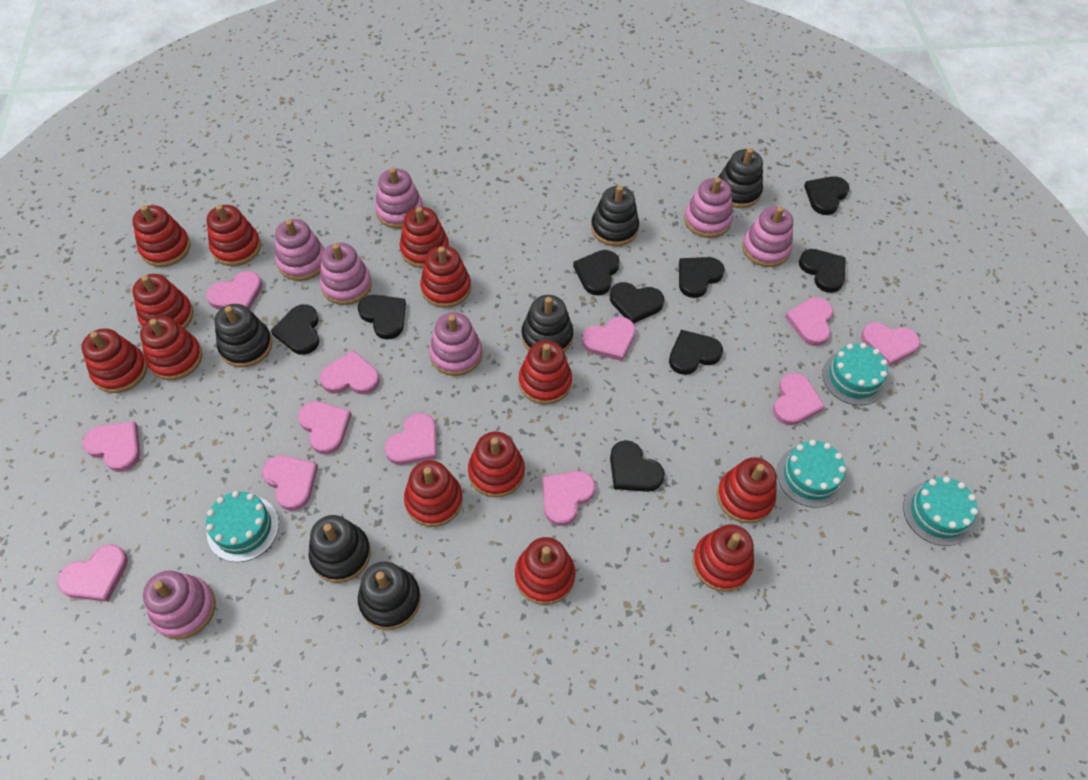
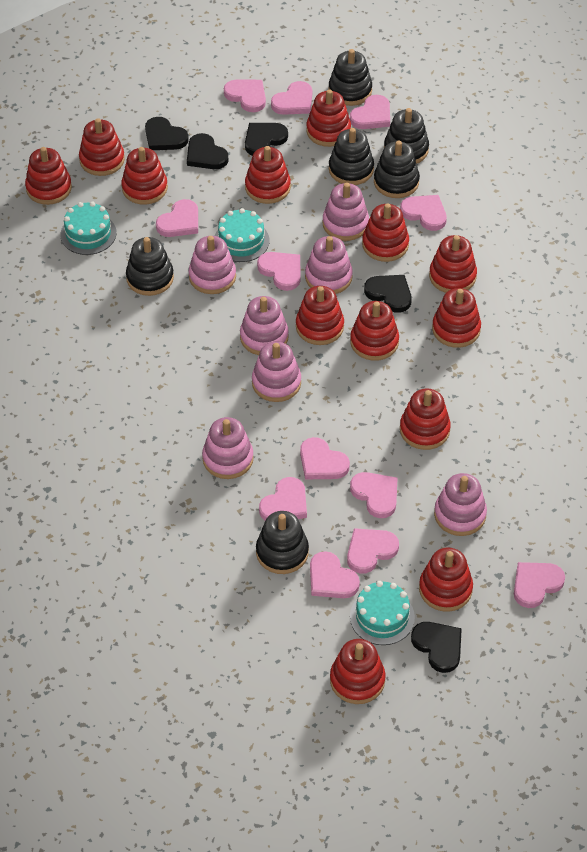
black heart: 9 -> 5
turquoise cake: 4 -> 3

